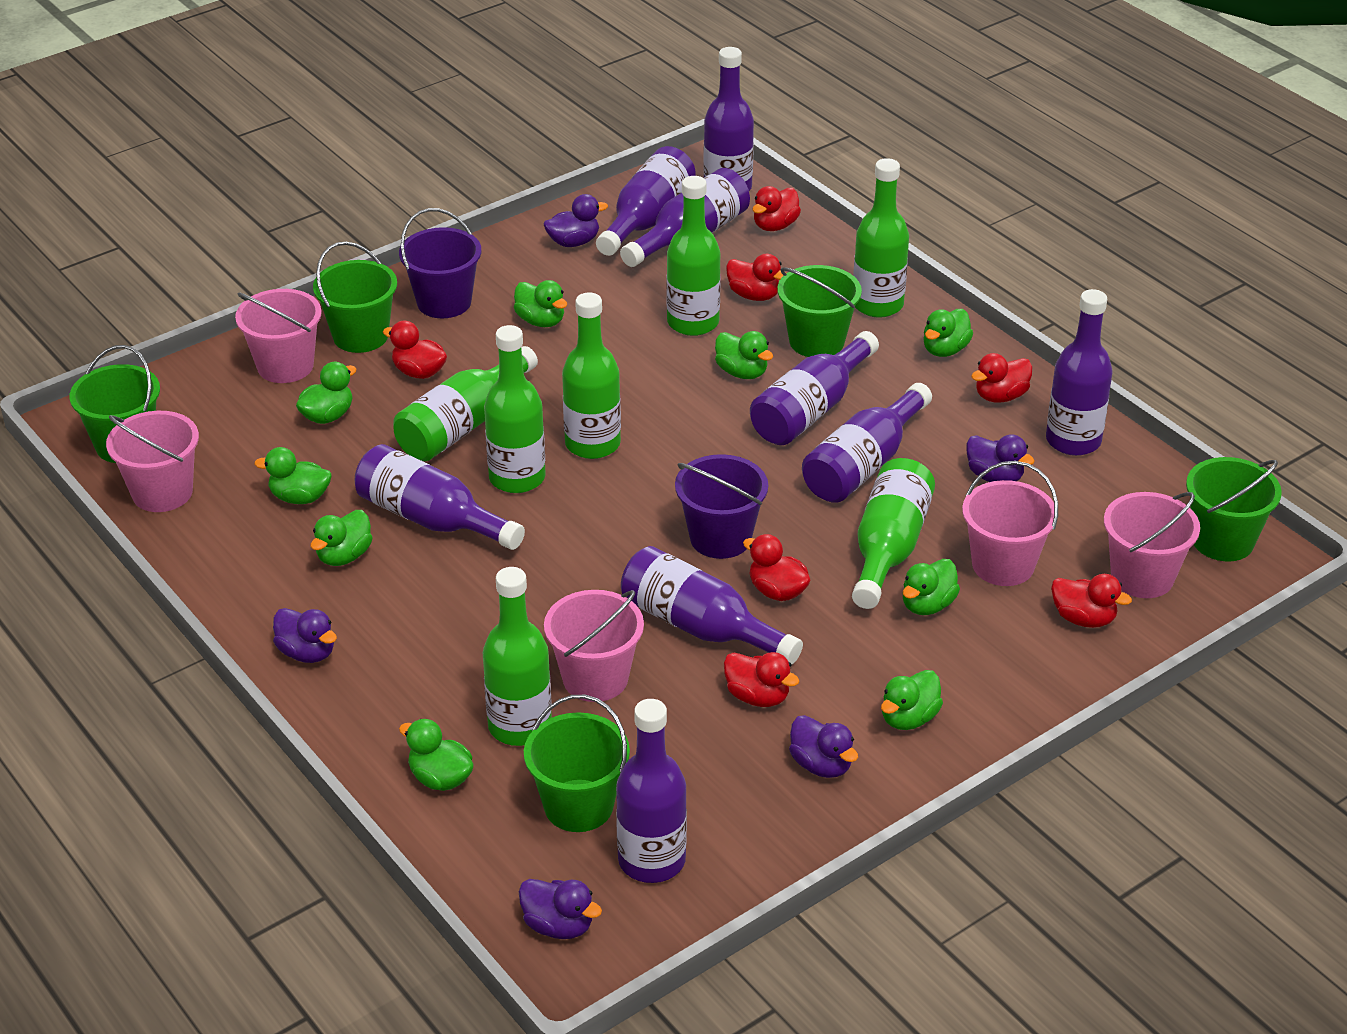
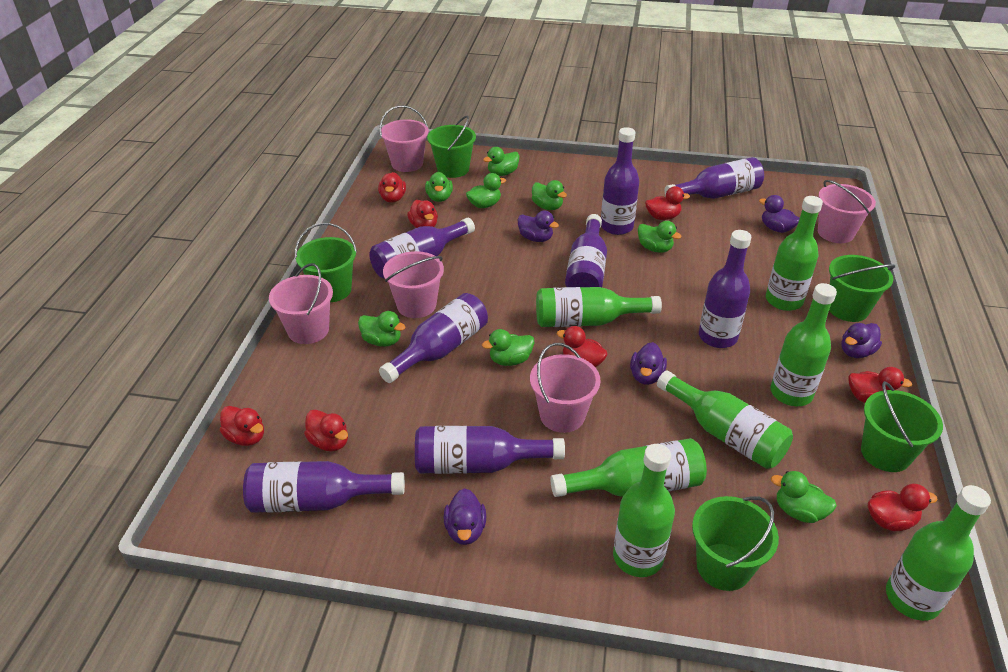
green duck: 9 -> 8
purple bottle: 9 -> 8
purple bucket: 2 -> 0
red duck: 7 -> 8

